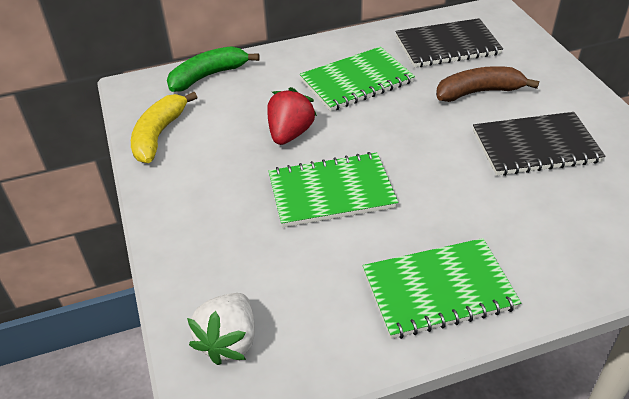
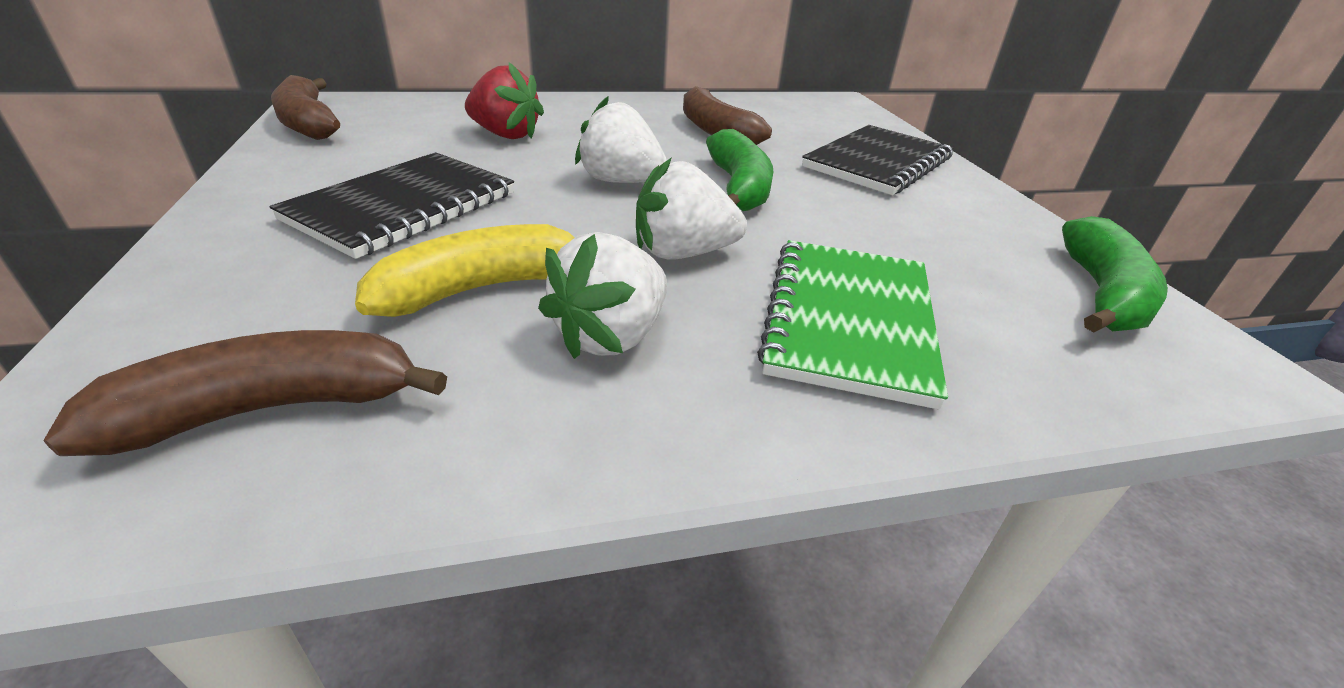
brown banana: 1 -> 3
green banana: 1 -> 2
green notebook: 3 -> 1
white strawberry: 1 -> 3

